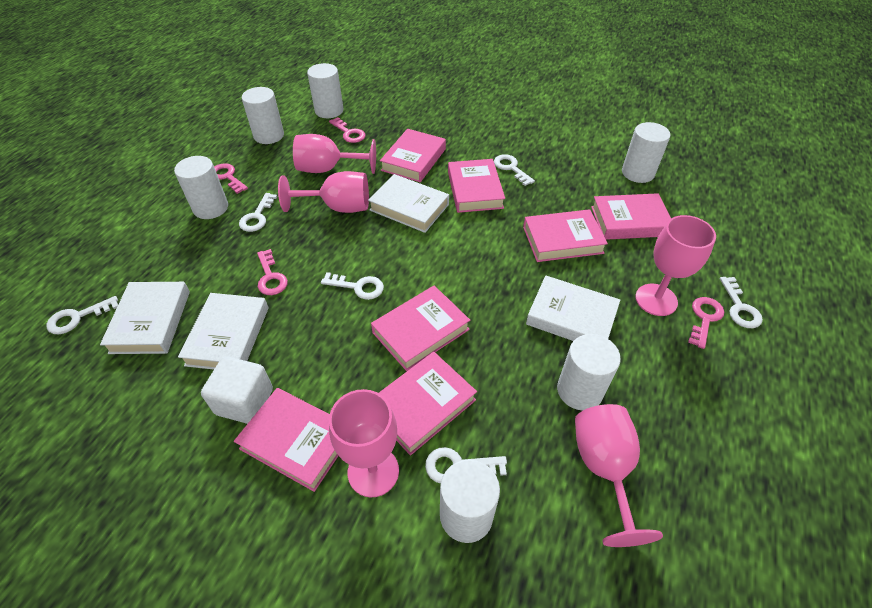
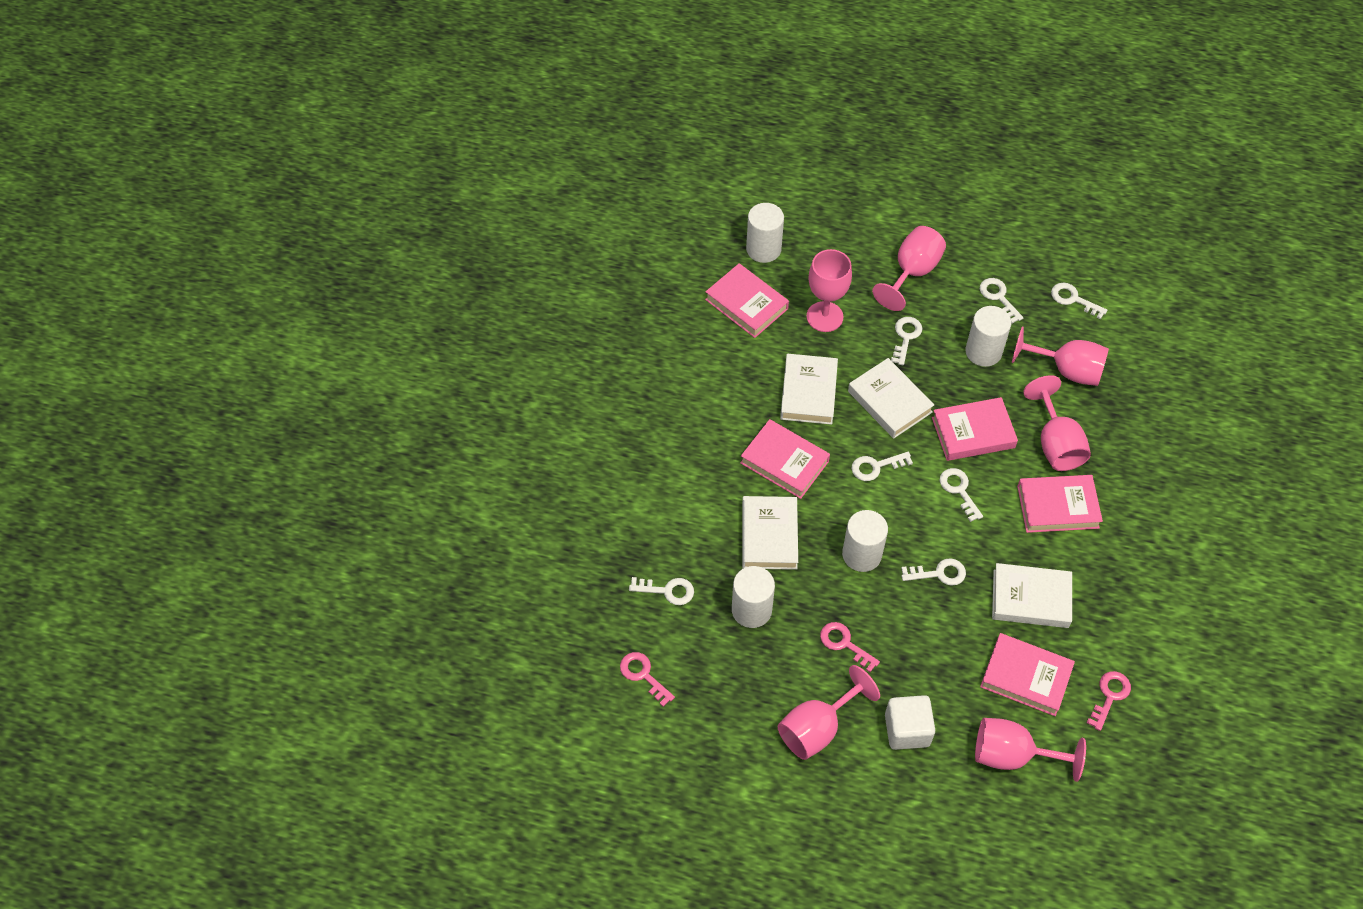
pink book: 7 -> 5
pink goblet: 5 -> 6
pink key: 4 -> 3
white cylinder: 6 -> 4
white key: 6 -> 7

